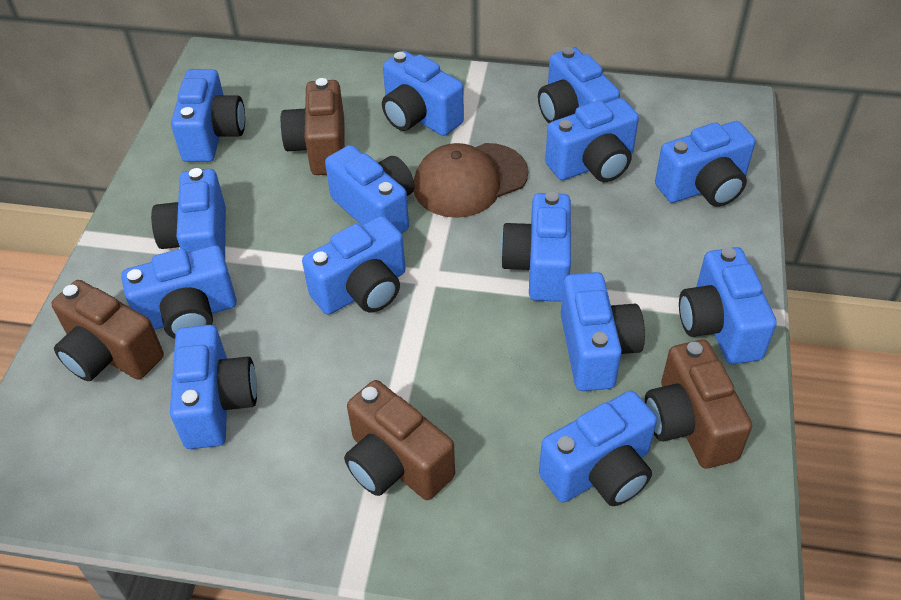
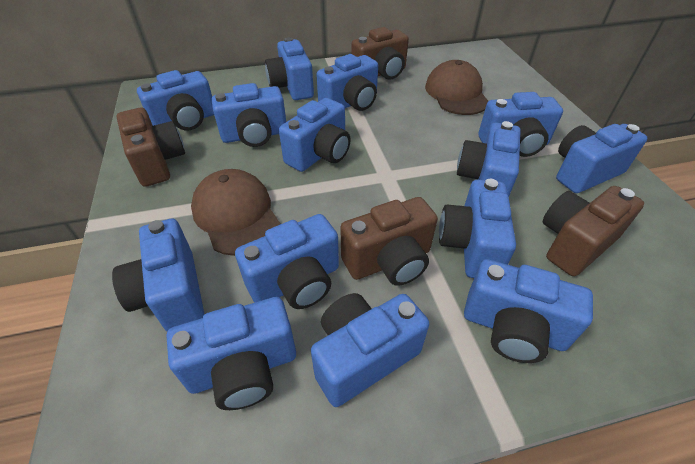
brown cap: 1 -> 2

